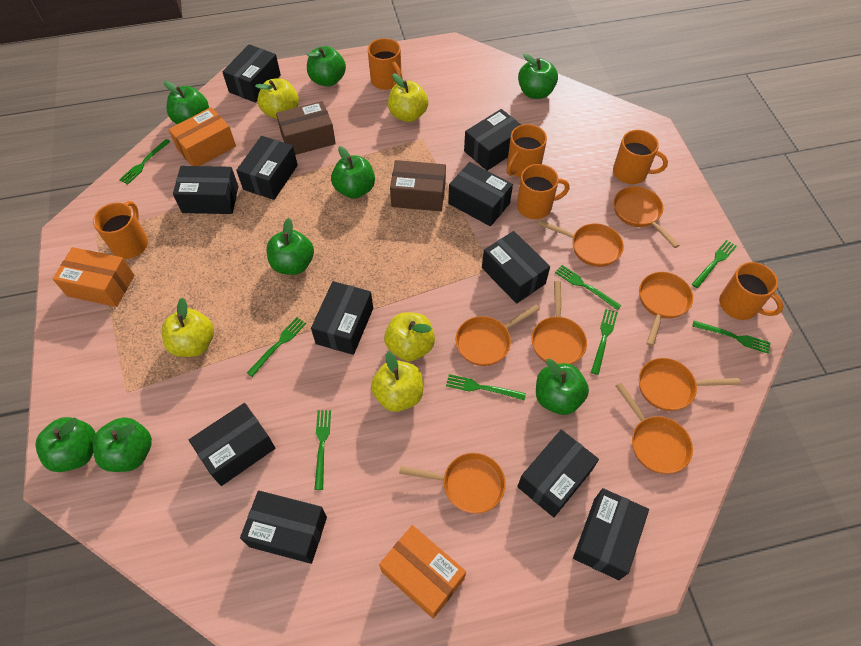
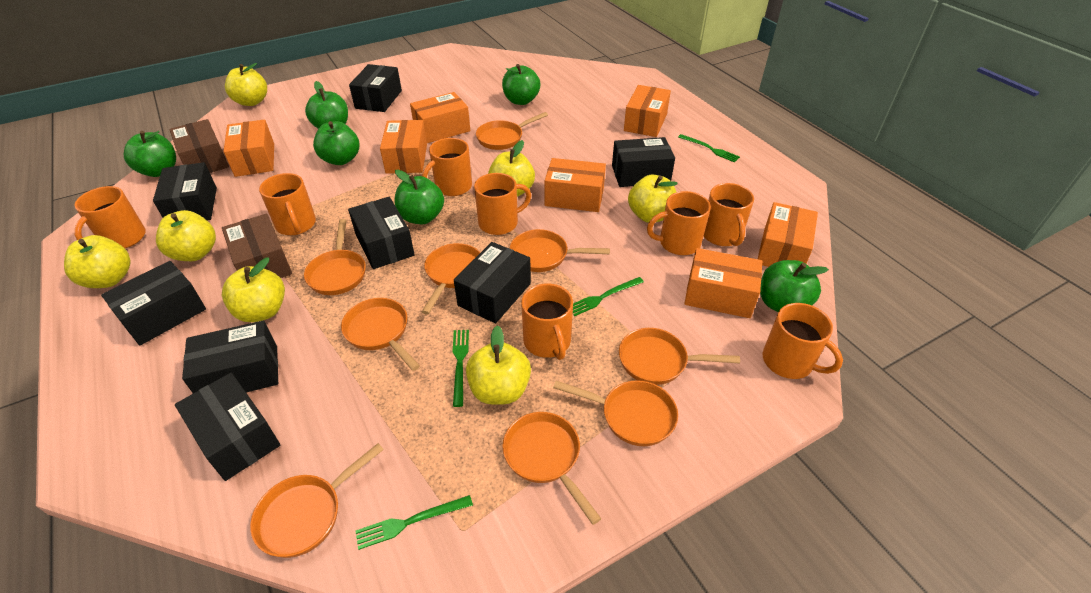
black box: 11 -> 8
green apple: 8 -> 6
green fork: 8 -> 4
orange box: 3 -> 7
orange mug: 6 -> 8
orange pan: 8 -> 9
yellow apple: 5 -> 7

